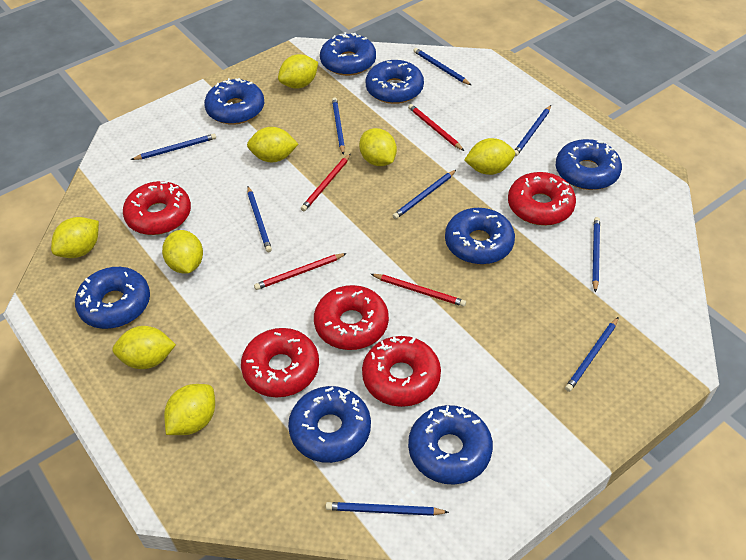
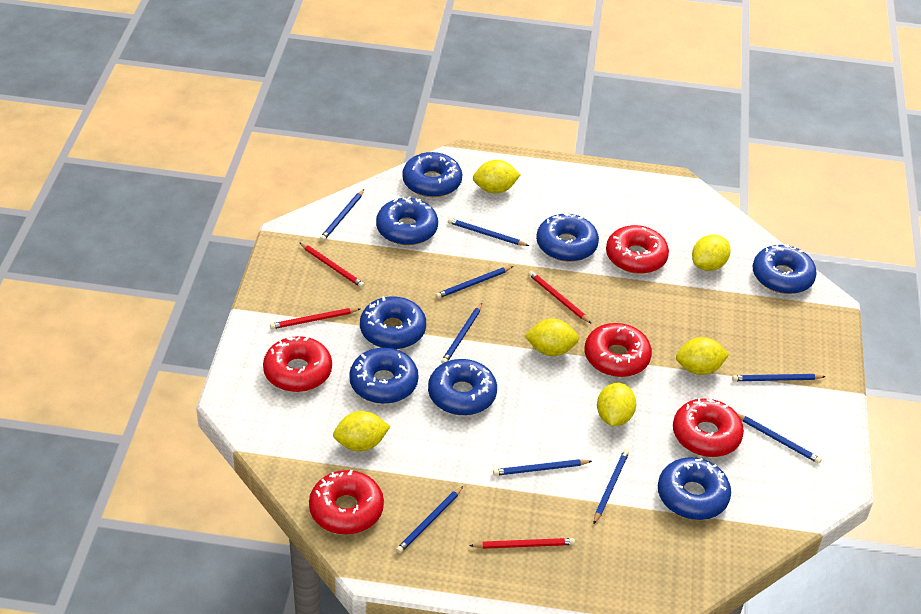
yellow lemon: 8 -> 6

